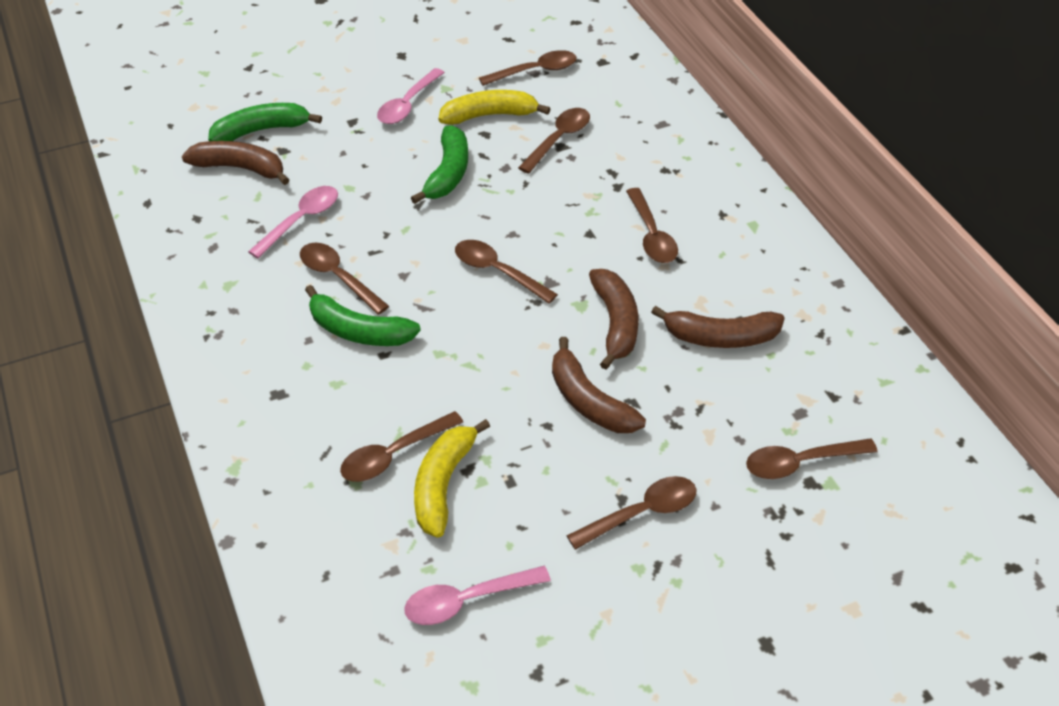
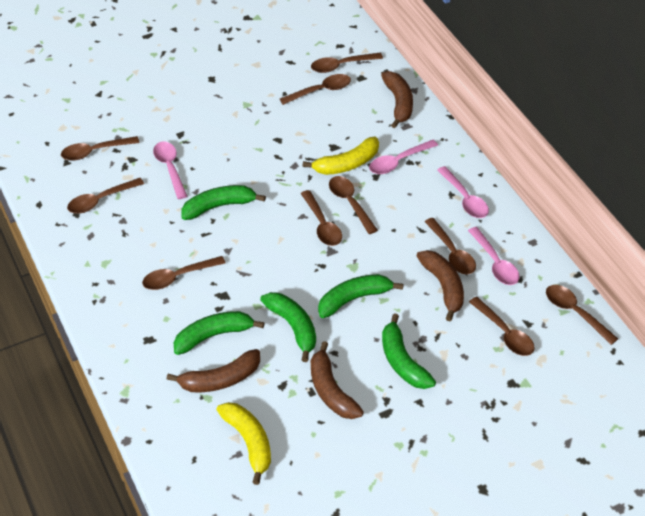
brown spoon: 8 -> 10
green banana: 3 -> 5
pink spoon: 3 -> 4

